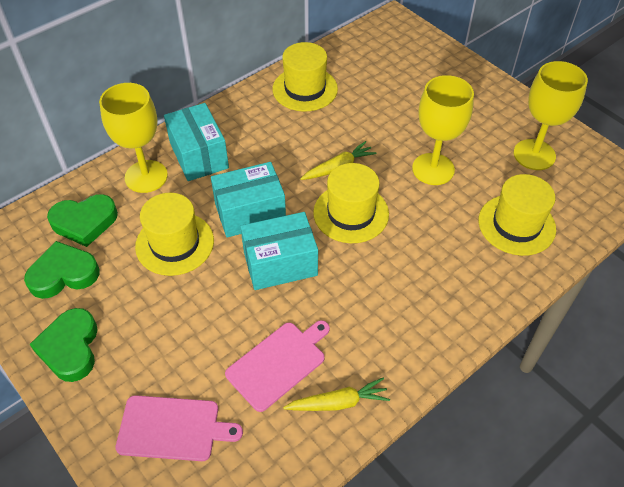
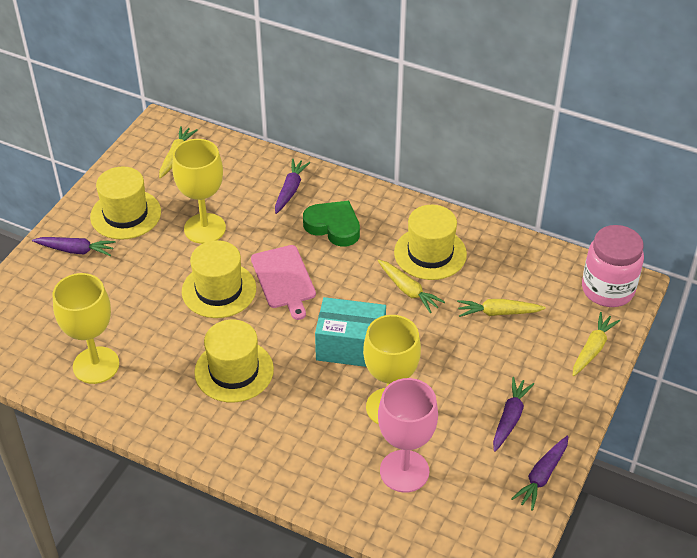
green heart: 3 -> 1
pink cutting board: 2 -> 1
pink goblet: 0 -> 1
pink jar: 0 -> 1
purple carrot: 0 -> 4
turquoise box: 3 -> 1
yellow carrot: 2 -> 4

